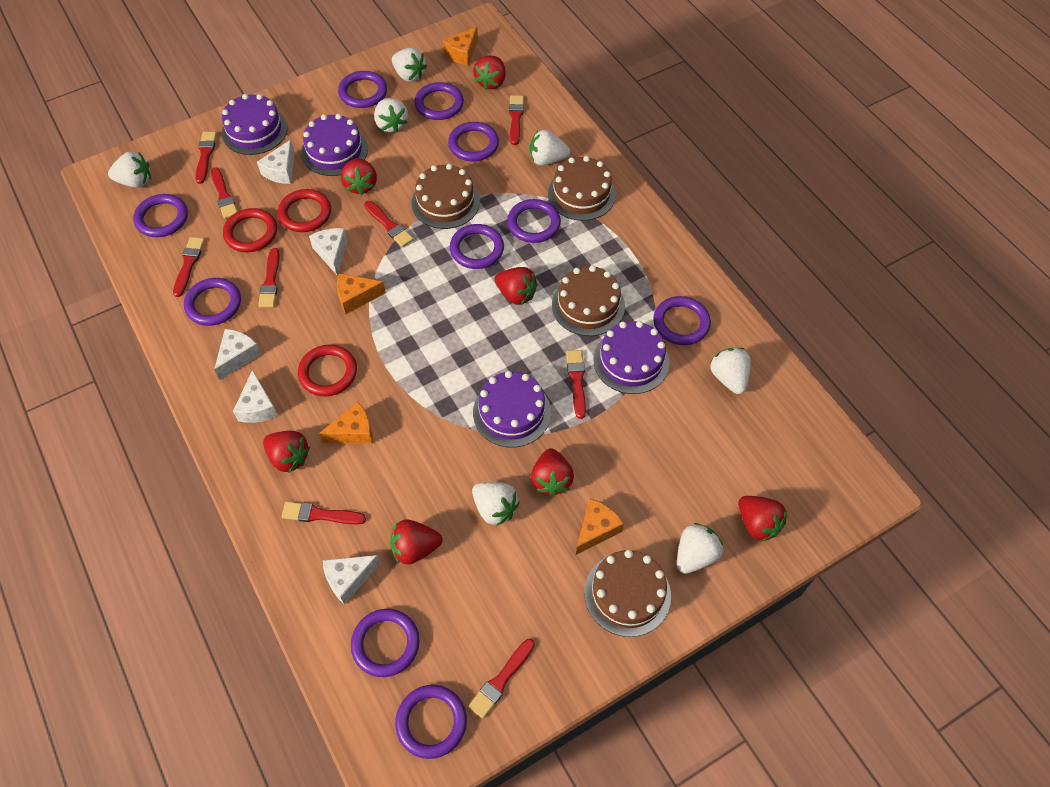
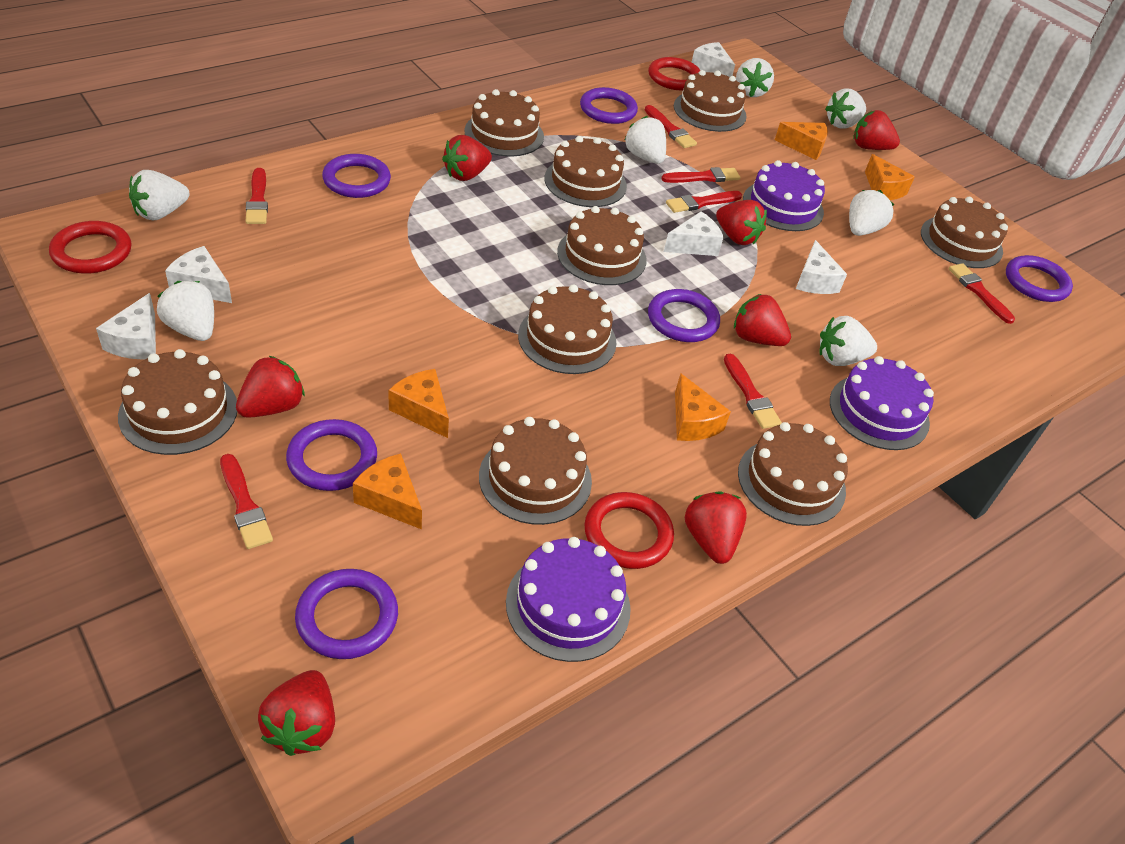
brown cake: 4 -> 9
orange cheese: 4 -> 5
purple cake: 4 -> 3
purple ring: 10 -> 6
red brush: 9 -> 7

